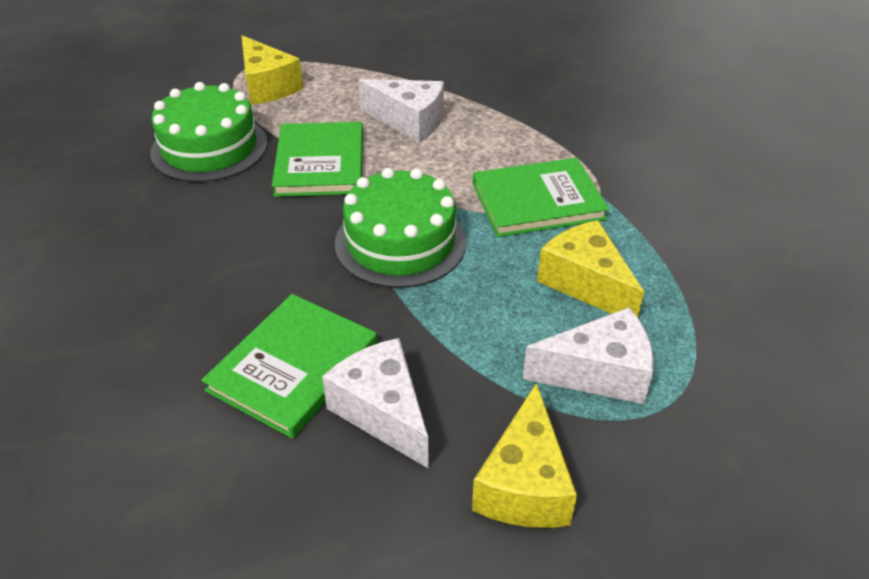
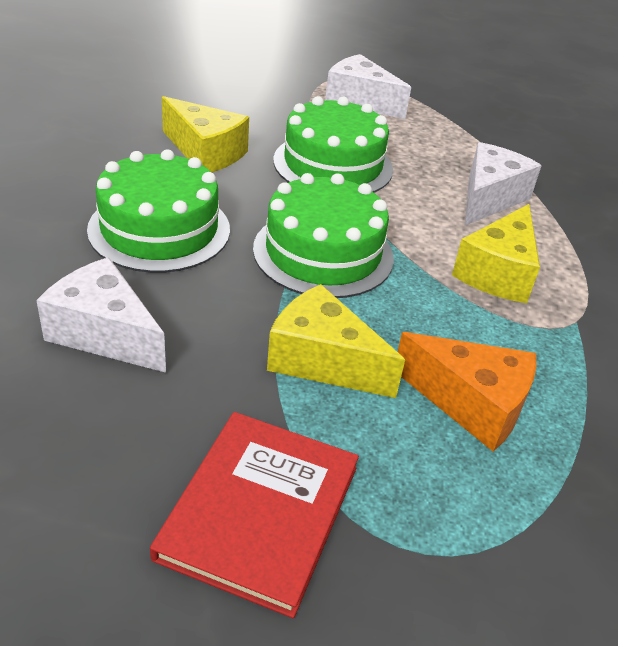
green book: 3 -> 0
green cake: 2 -> 3
orange cheese: 0 -> 1
red book: 0 -> 1

